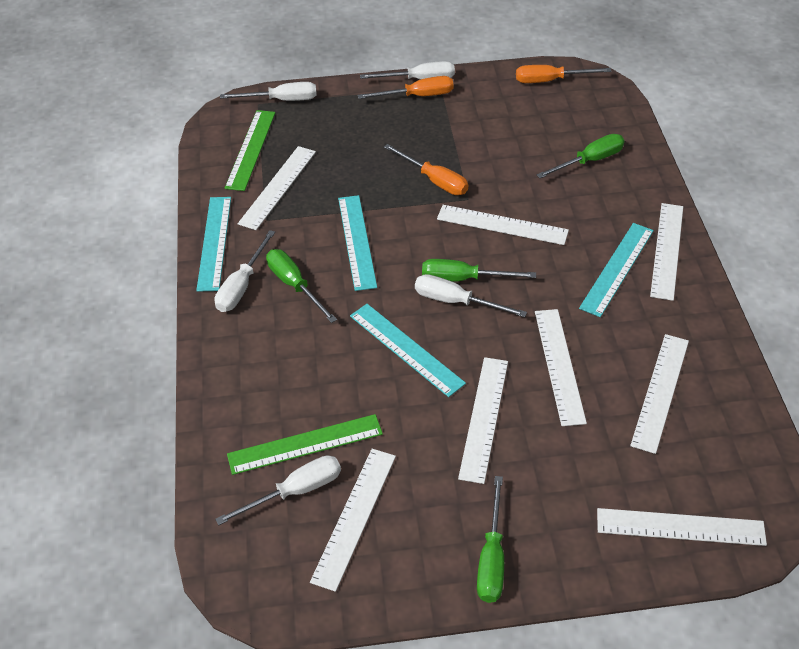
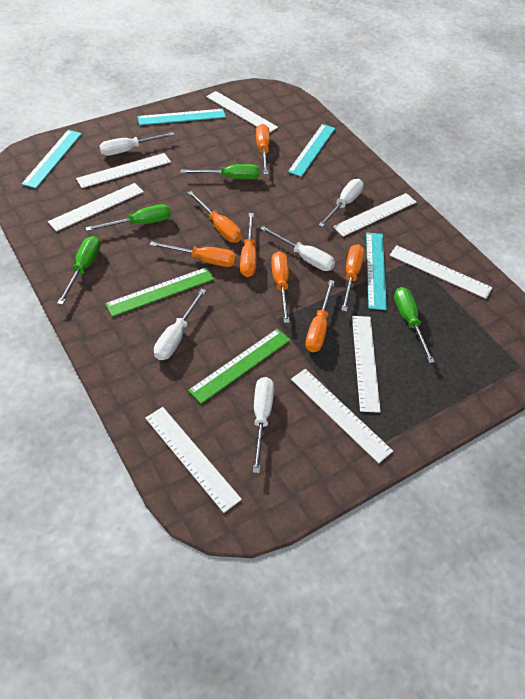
orange screwdriver: 3 -> 7

